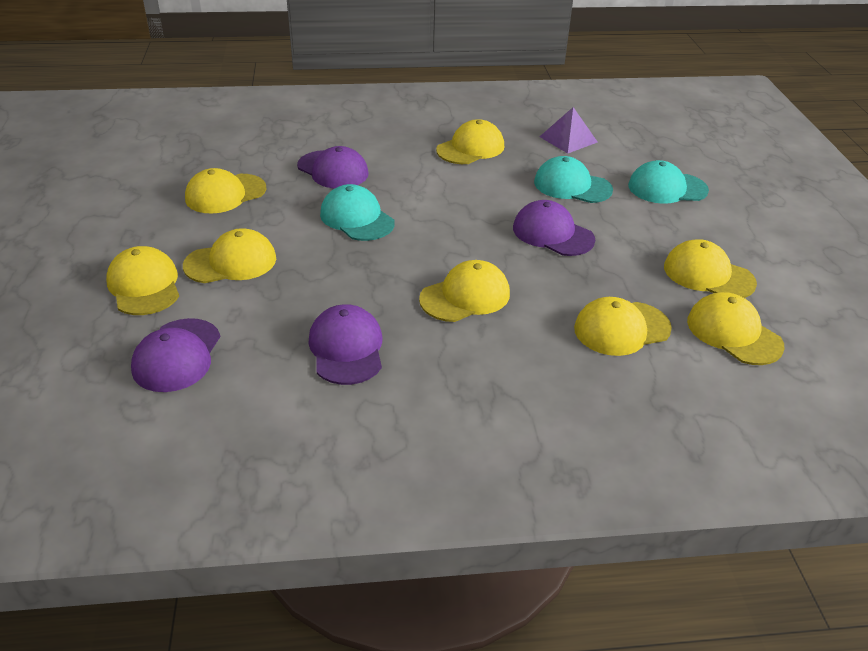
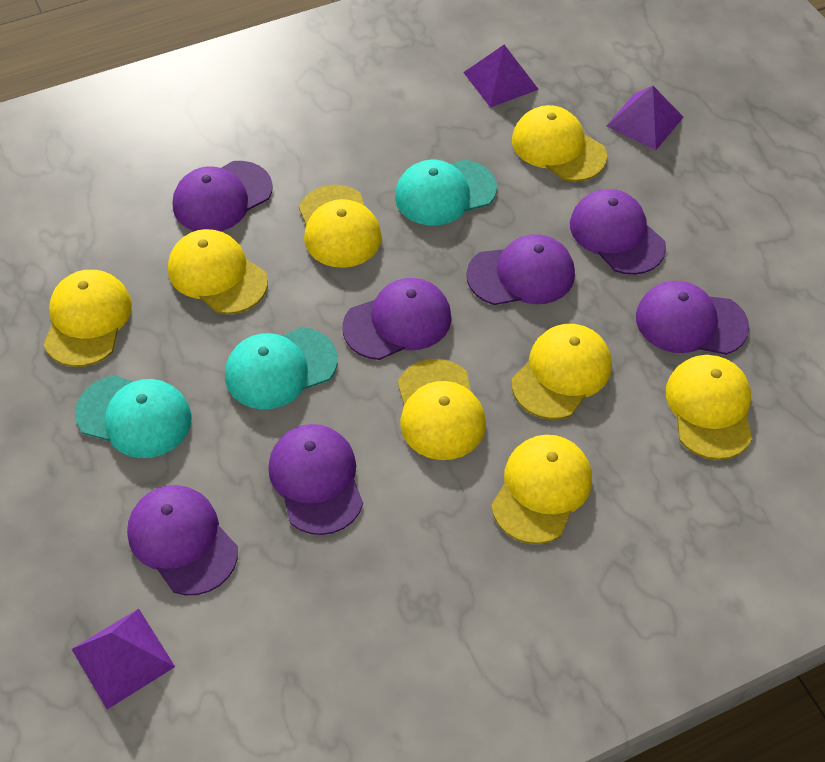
purple cap: 4 -> 7
purple pyramid: 1 -> 3

